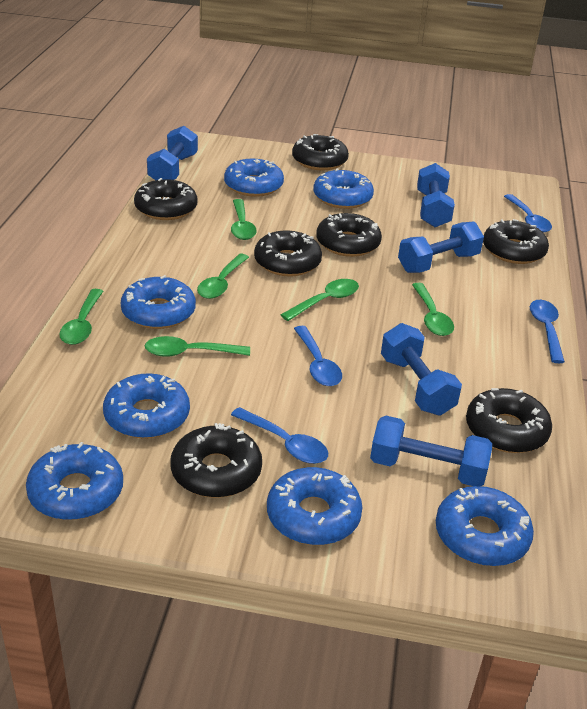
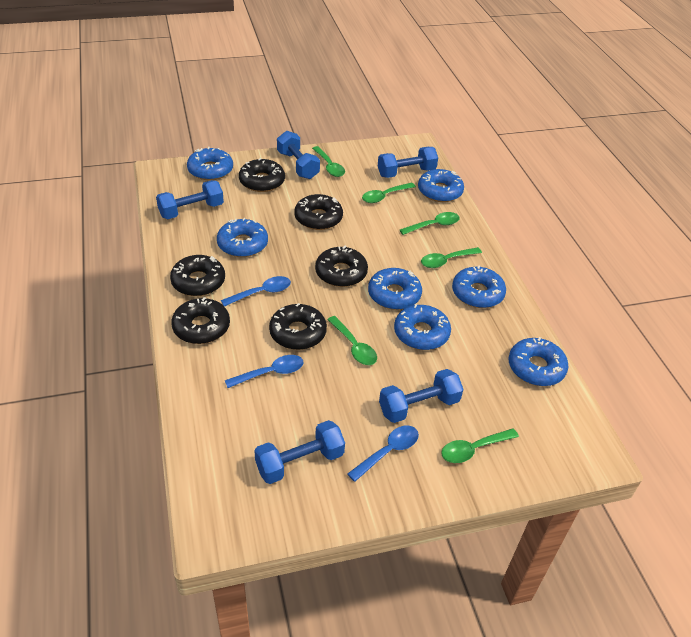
black donut: 7 -> 6
blue spoon: 4 -> 3

